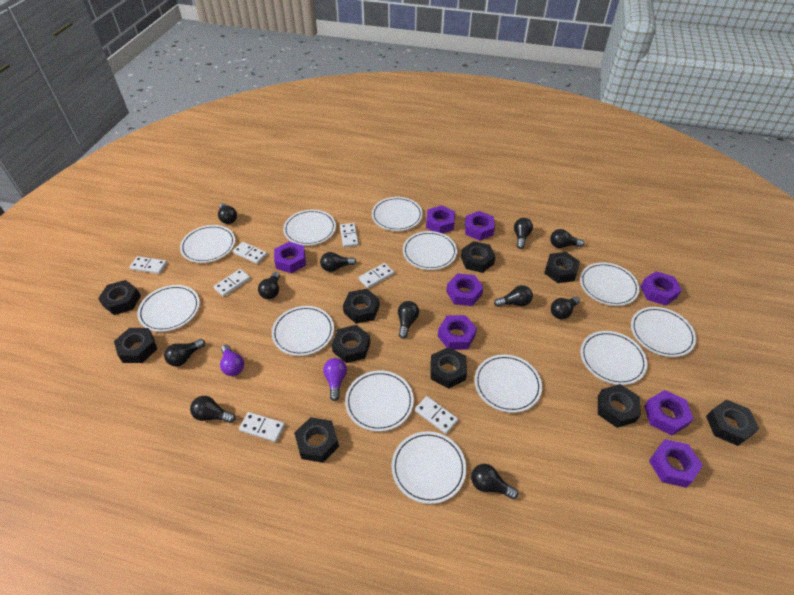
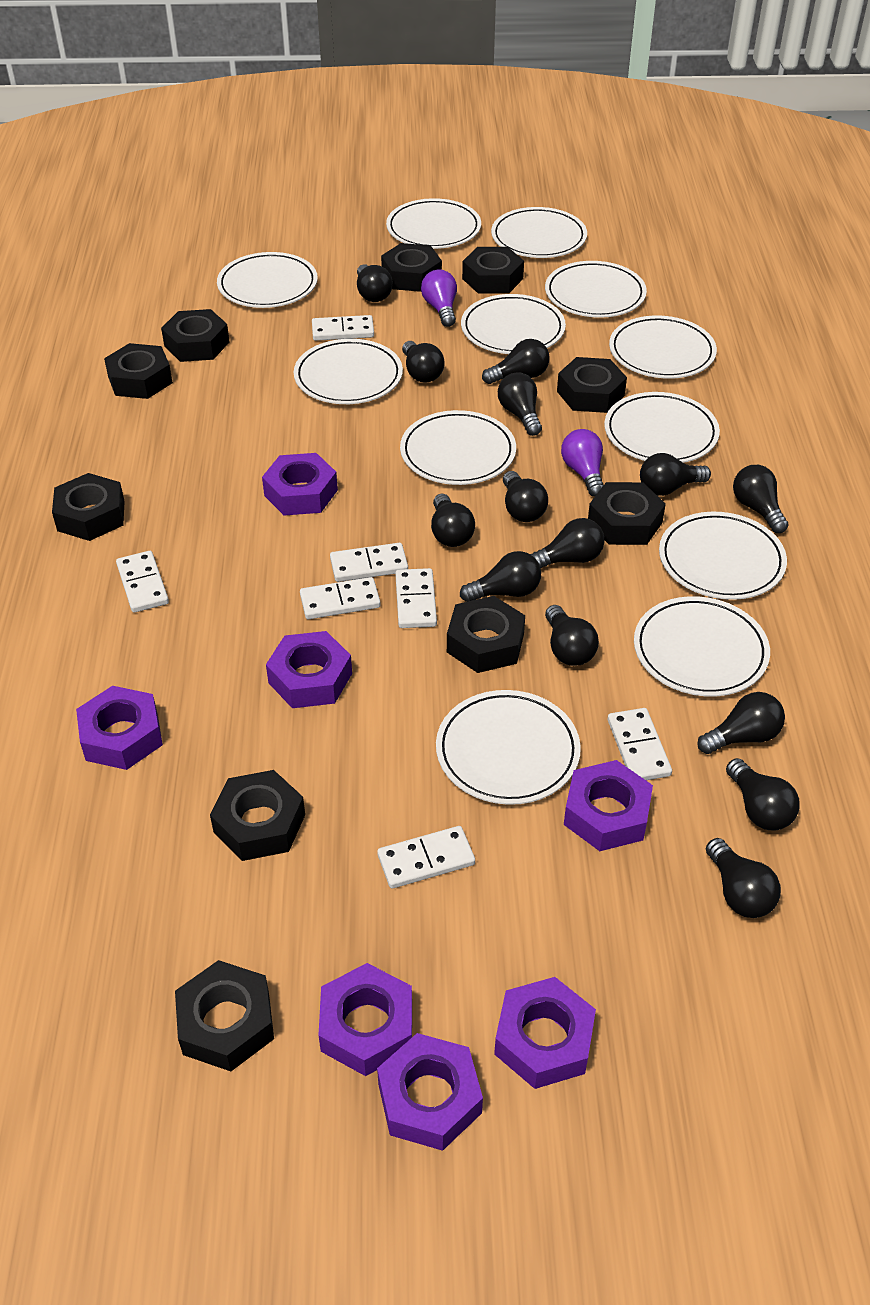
black light bulb: 11 -> 14
purple nut: 8 -> 7

